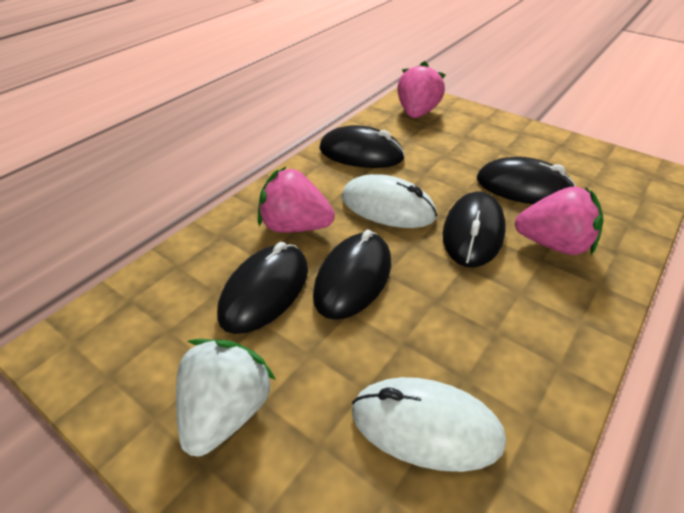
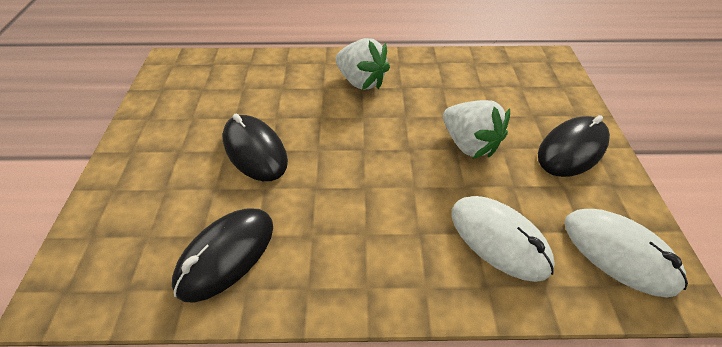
black mouse: 5 -> 3
pink strawberry: 3 -> 0
white strawberry: 1 -> 2

